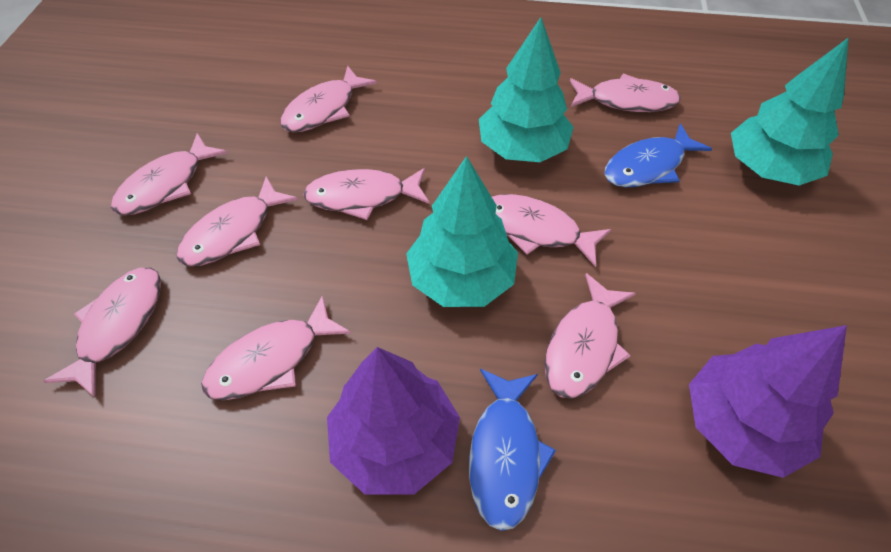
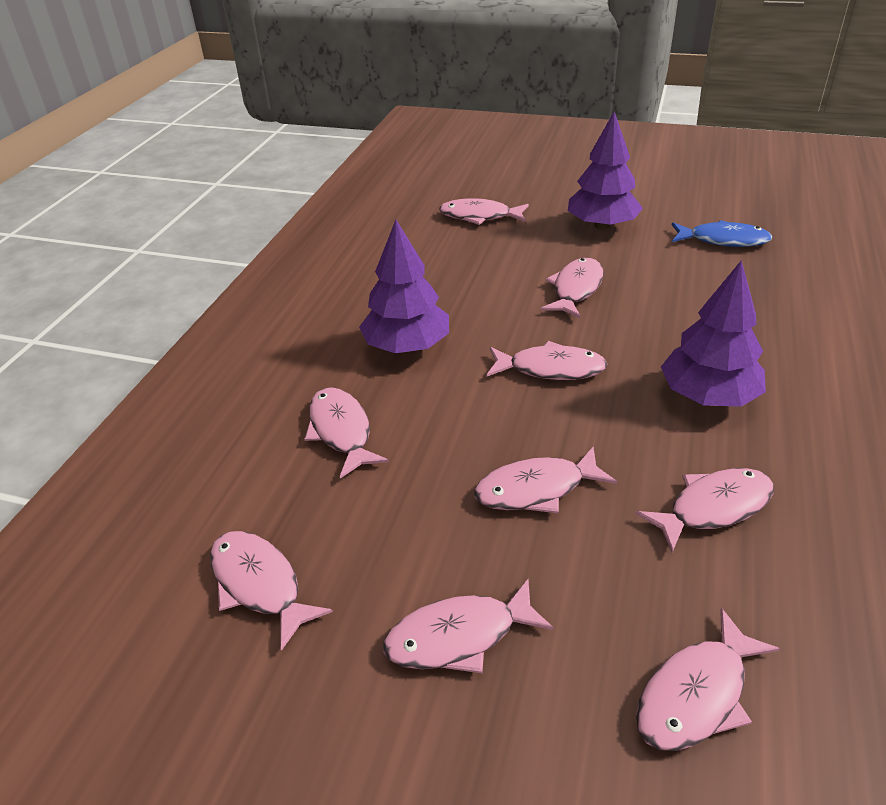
blue fish: 2 -> 1
purple tree: 2 -> 3
turquoise tree: 3 -> 0

